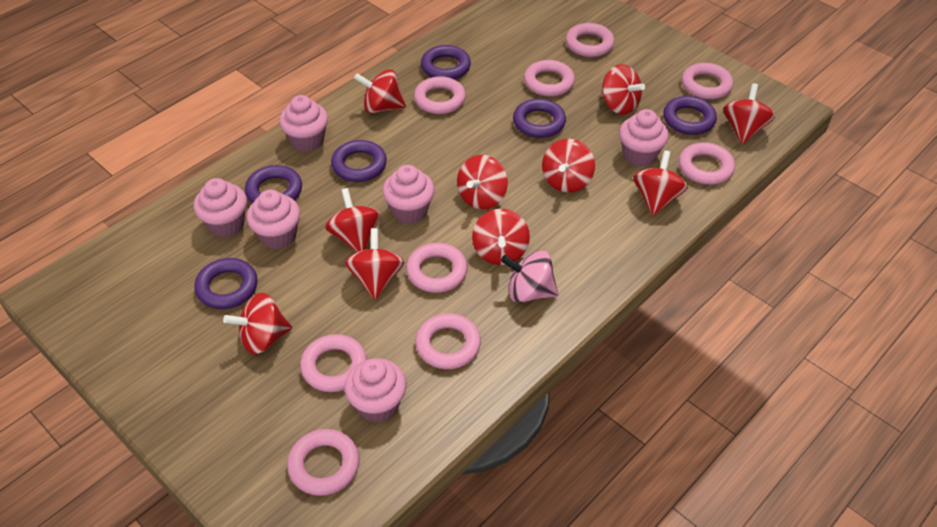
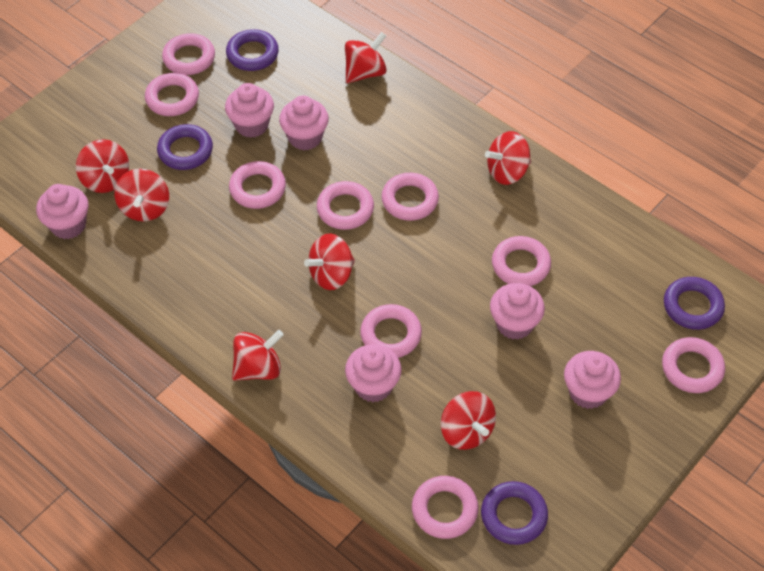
pink spinning top: 1 -> 0
purple ring: 6 -> 4
red spinning top: 10 -> 7

